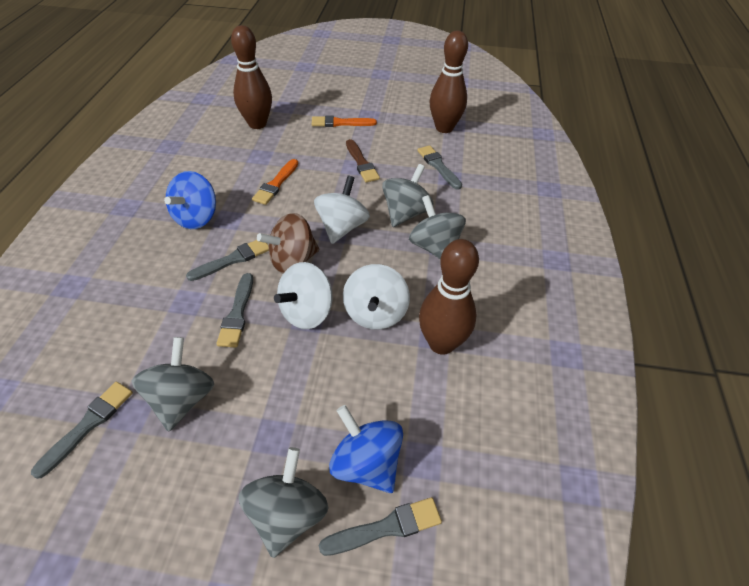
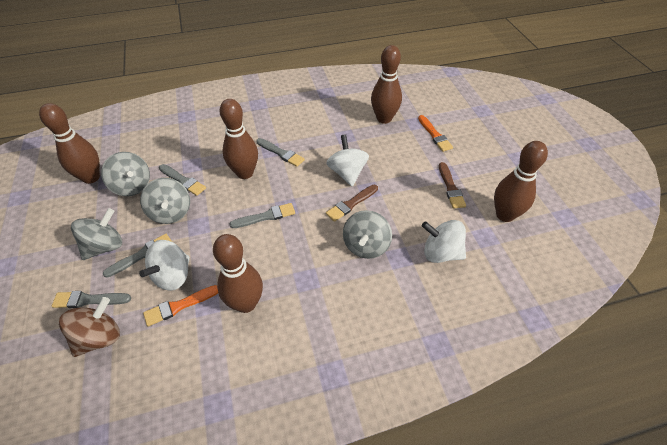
blue spinning top: 2 -> 0
brown bowling pin: 3 -> 5
brown brush: 1 -> 2

